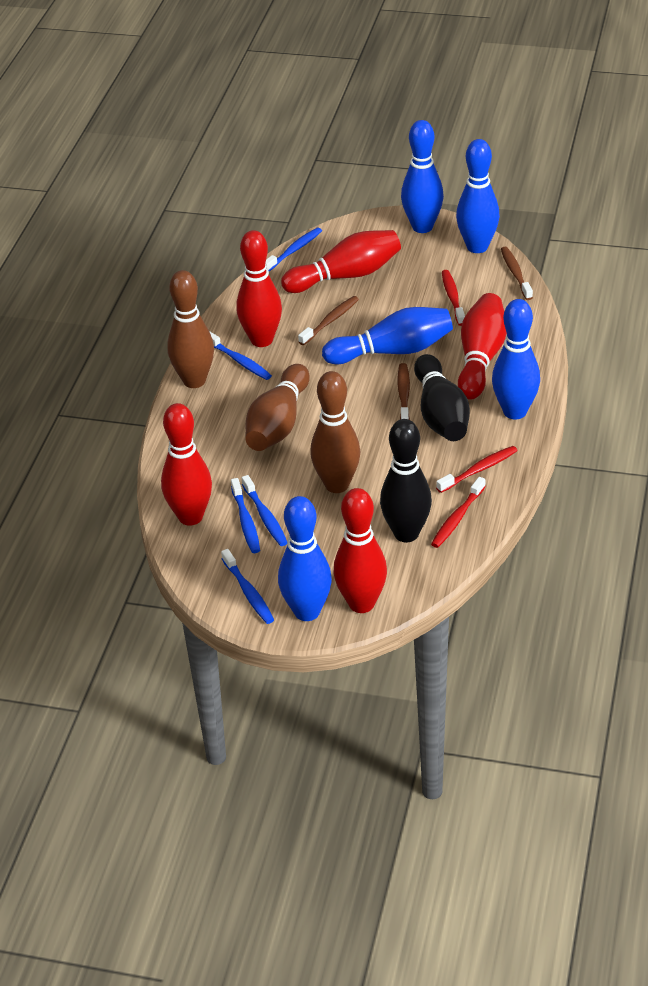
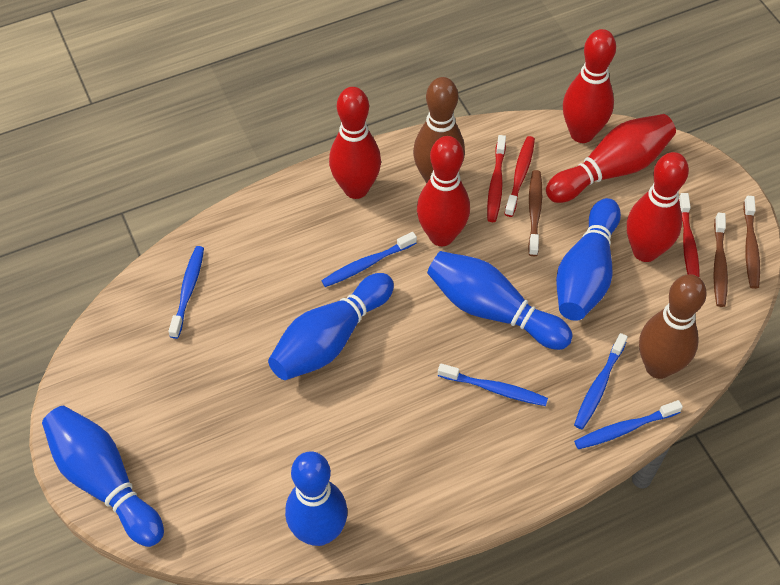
black bowling pin: 2 -> 0
brown bowling pin: 3 -> 2

